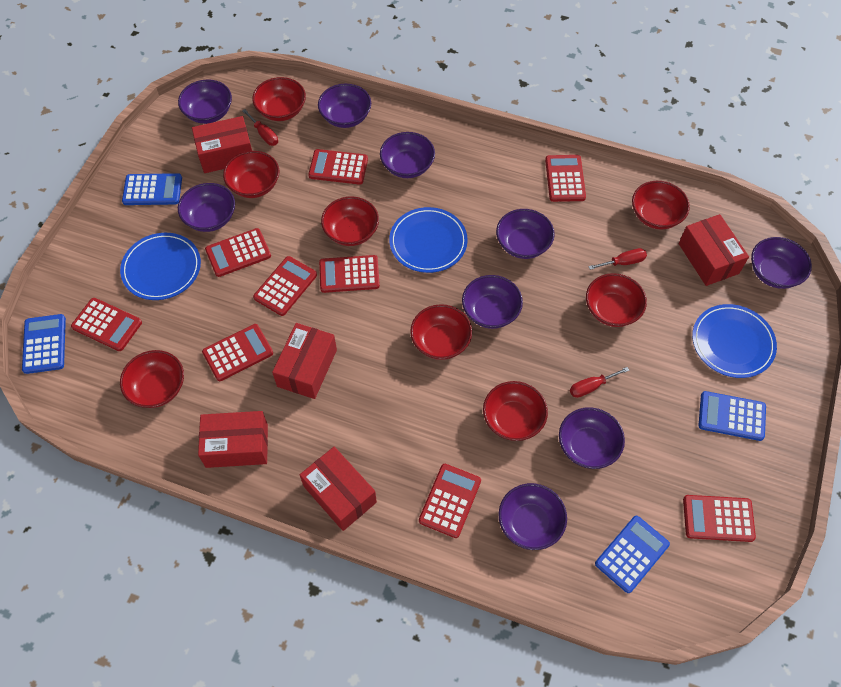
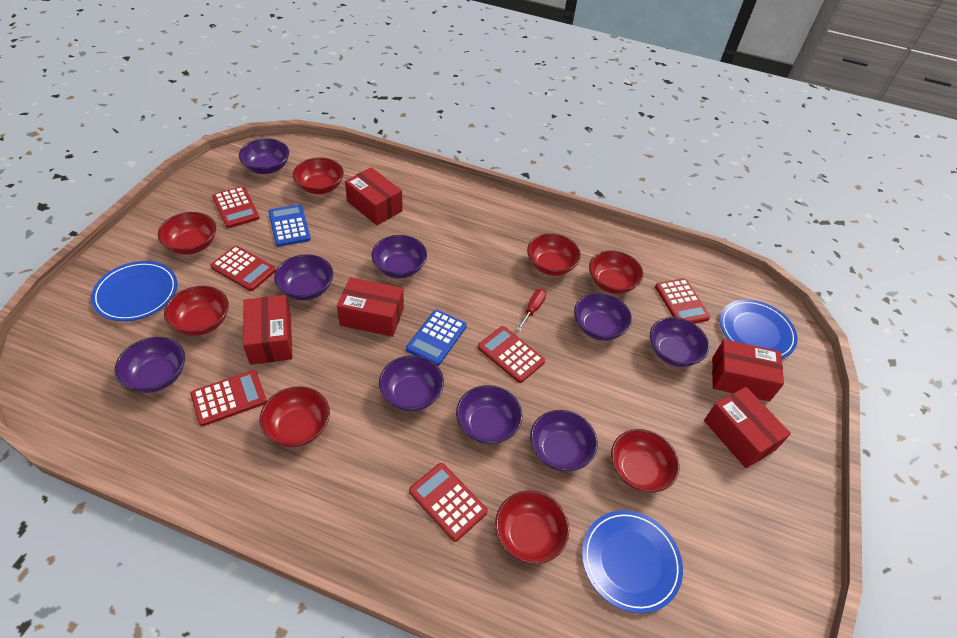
blue calculator: 4 -> 2
red calculator: 9 -> 6
red screwdriver: 3 -> 1

